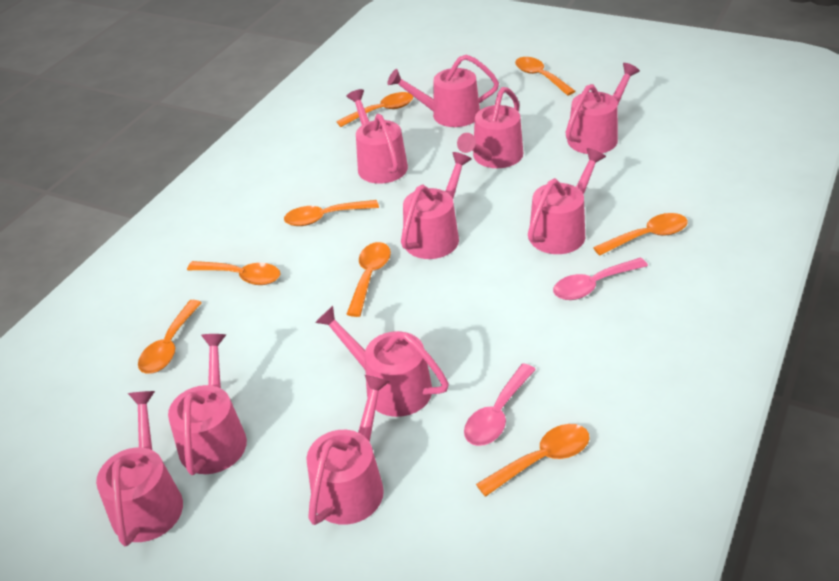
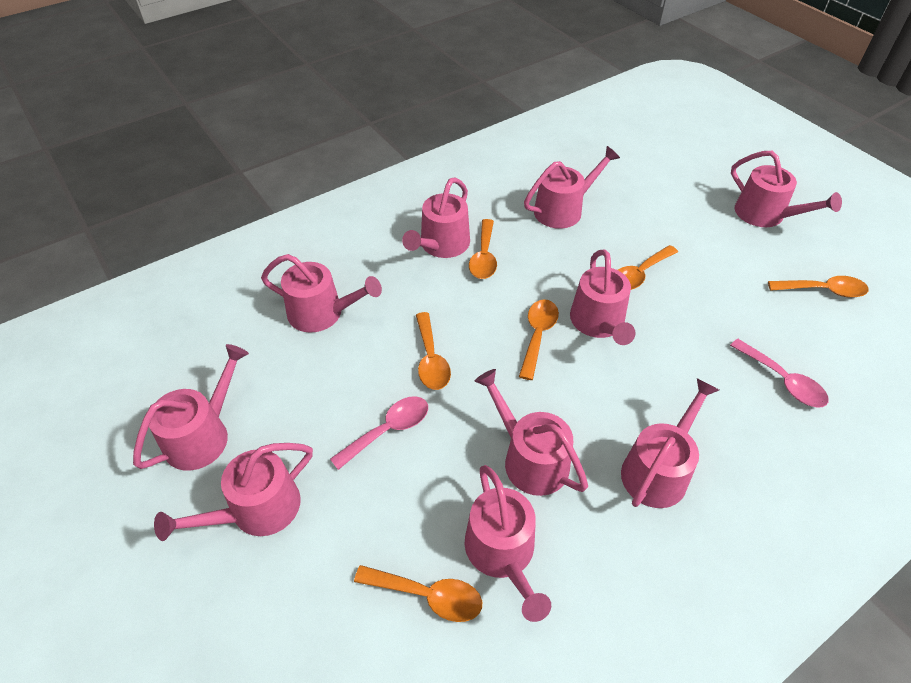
orange spoon: 8 -> 6

